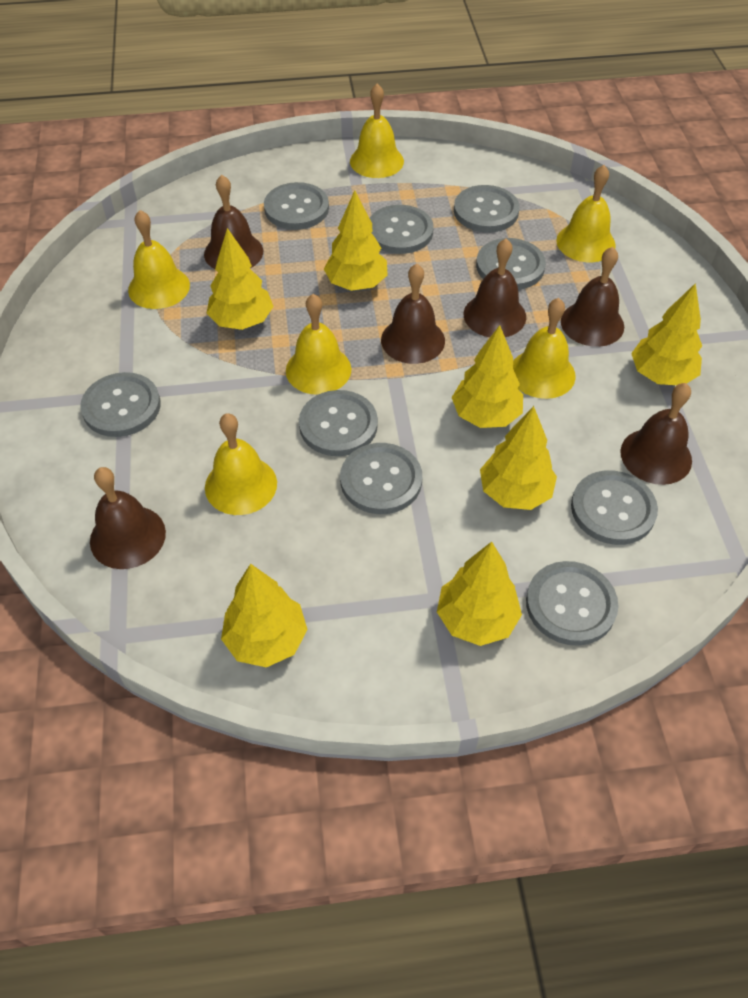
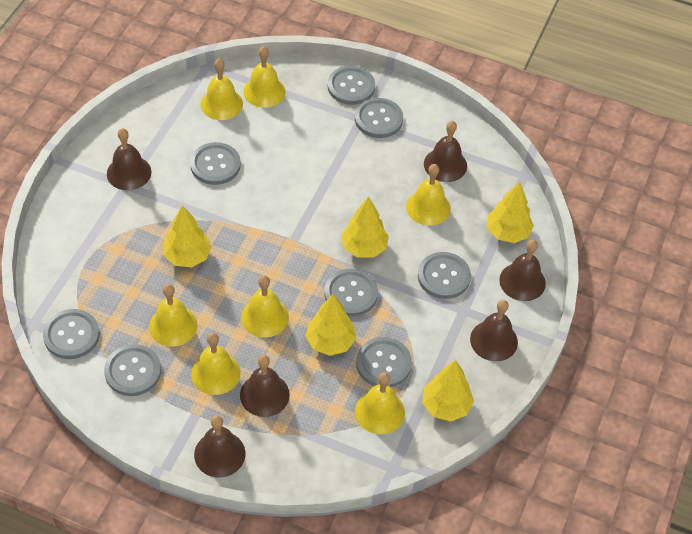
grey button: 9 -> 8
yellow bell: 6 -> 7
yellow tree: 7 -> 5

